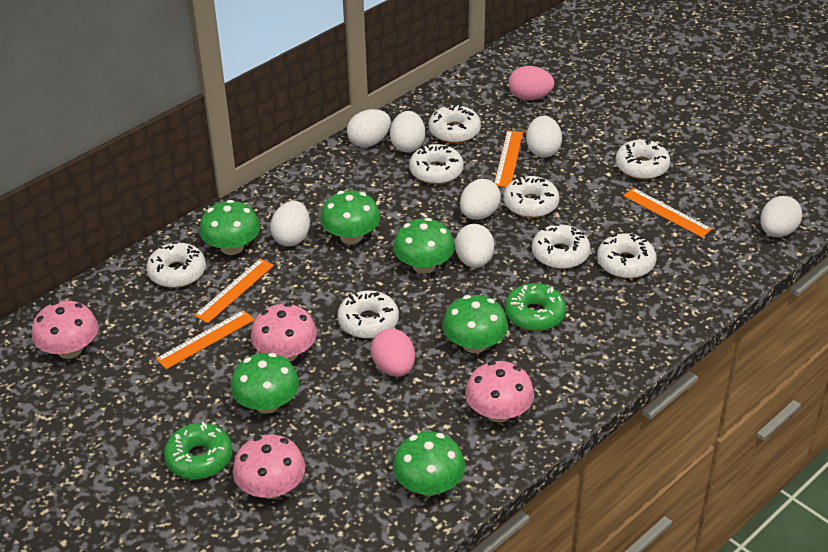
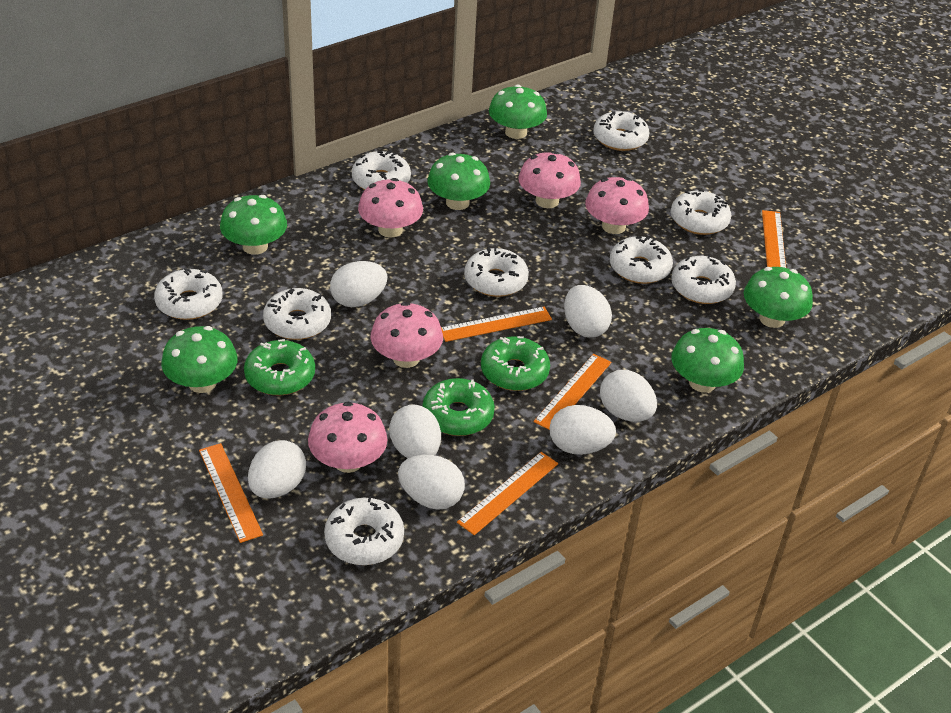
green donut: 2 -> 3
orange ruler: 4 -> 5
pink egg: 2 -> 0
pink mushroom: 4 -> 5
white donut: 8 -> 9

